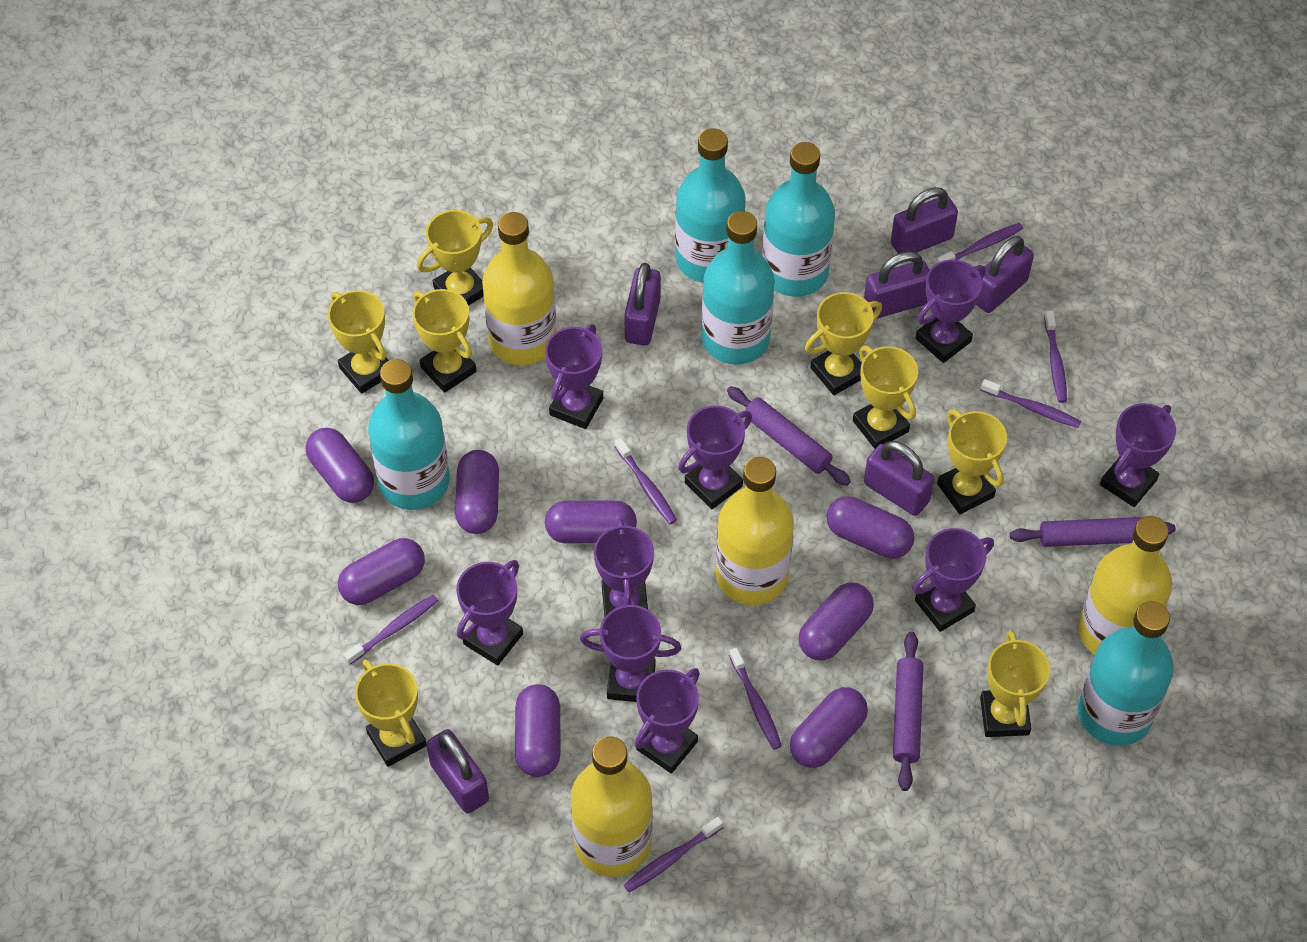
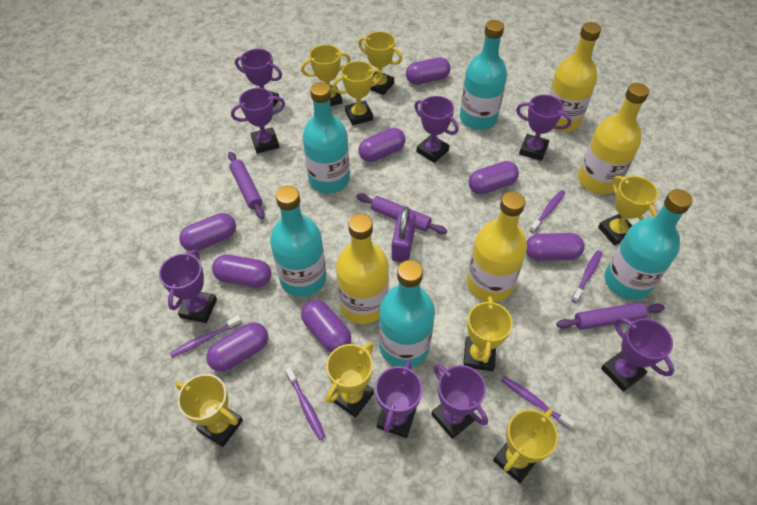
purple padlock: 6 -> 1
purple toothbrush: 7 -> 5
purple trophy: 9 -> 8

